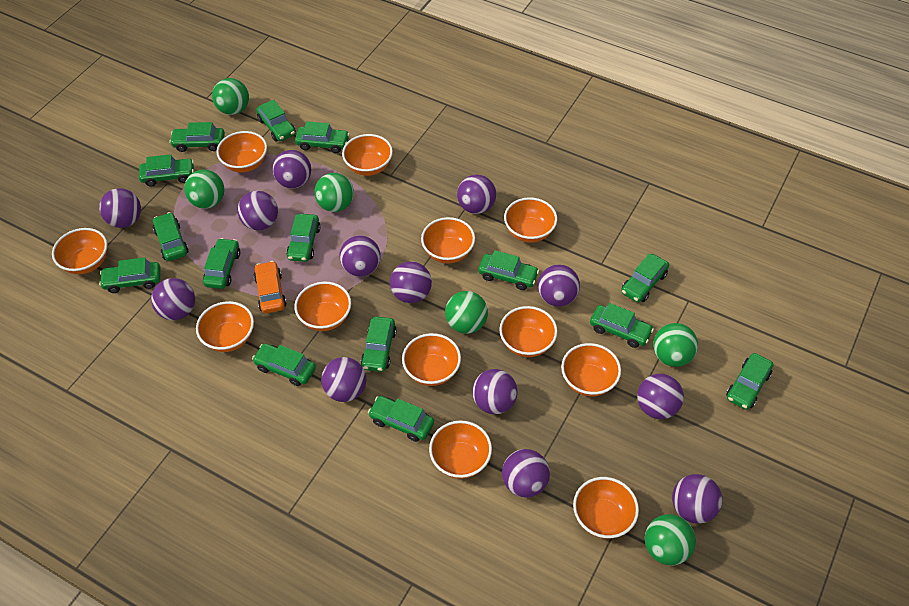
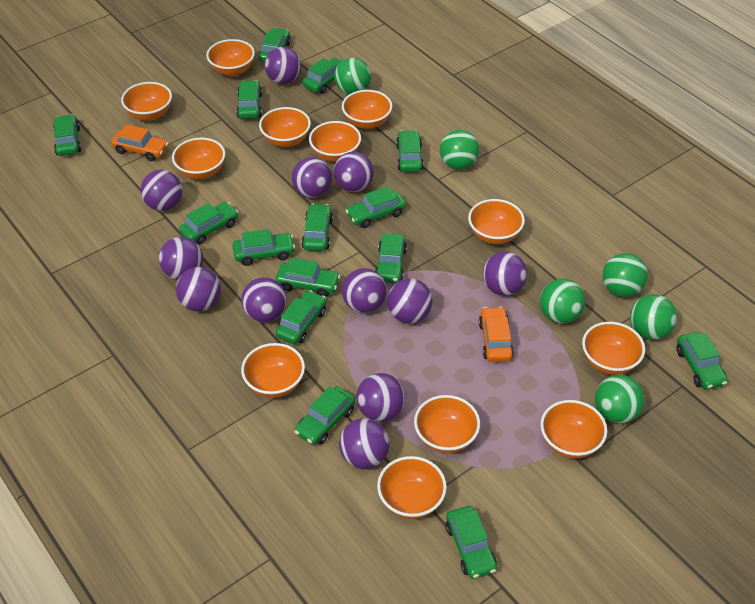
orange car: 1 -> 2
purple ball: 13 -> 12

